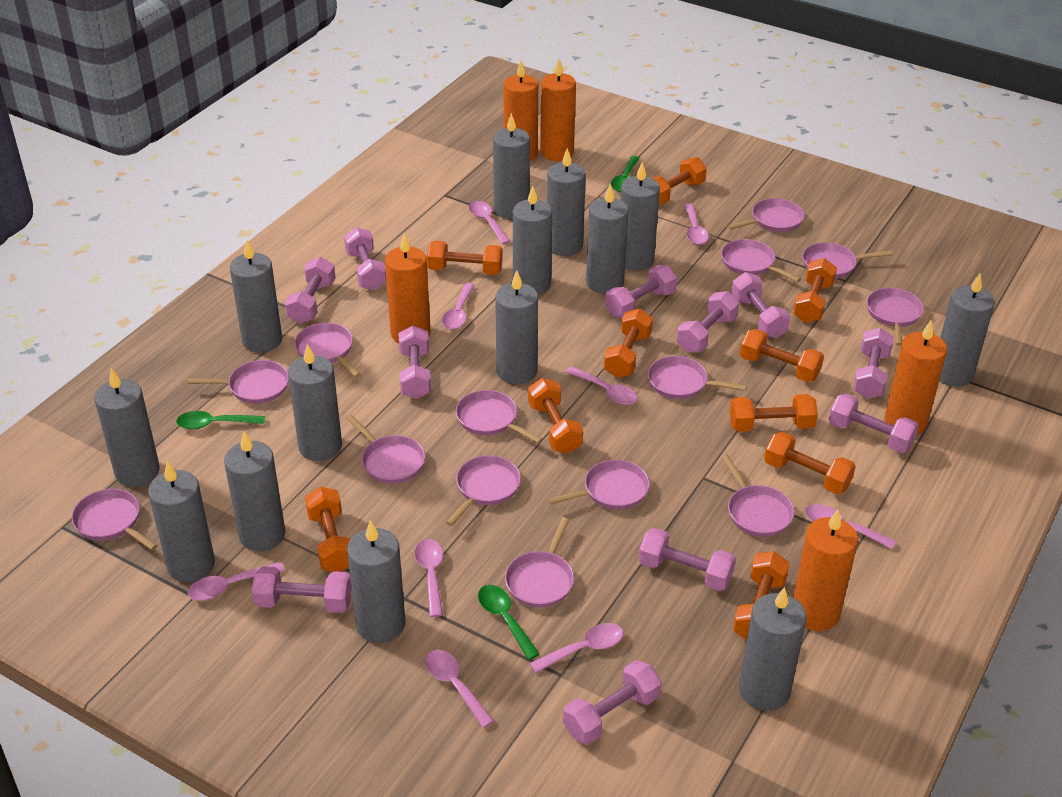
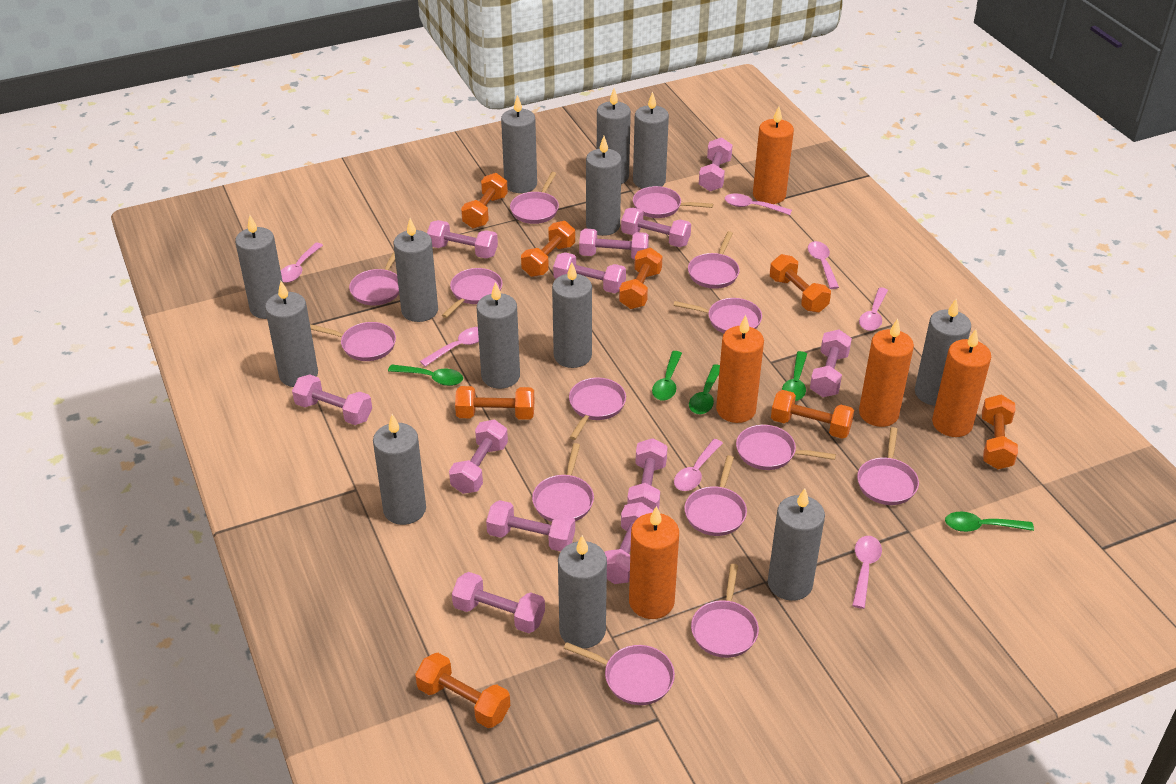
green spoon: 3 -> 5
grey candle: 14 -> 13
orange dumbbell: 10 -> 8
pink dumbbell: 11 -> 12
pink spoon: 9 -> 7

